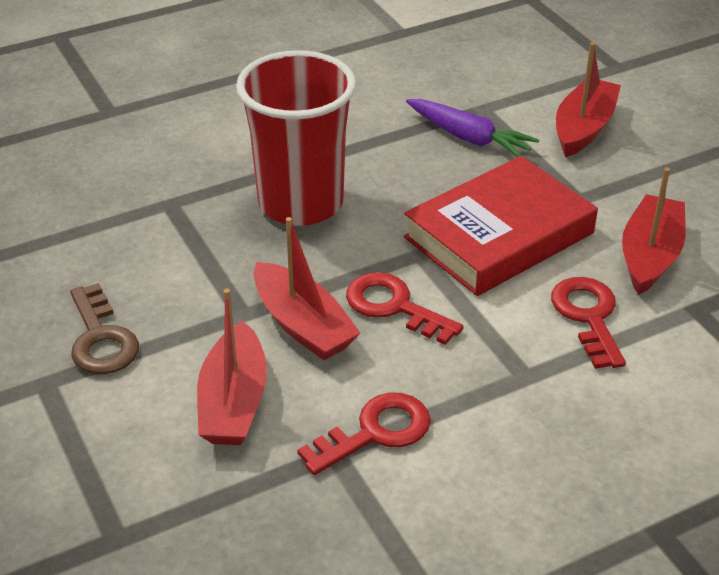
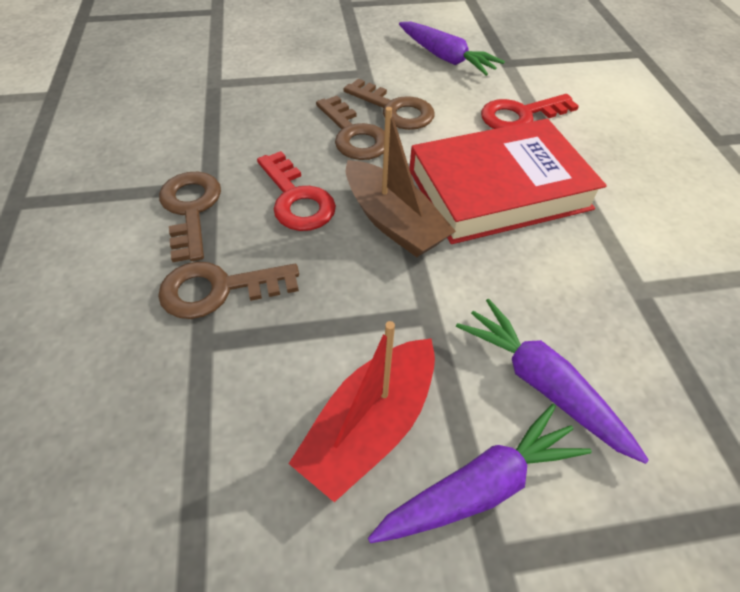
brown boat: 0 -> 1
brown key: 1 -> 4
purple carrot: 1 -> 3
red boat: 4 -> 1
red cup: 1 -> 0
red key: 3 -> 2

